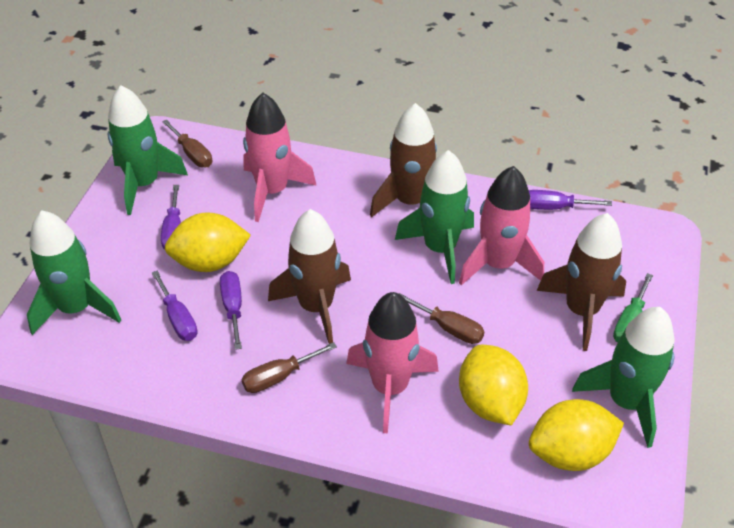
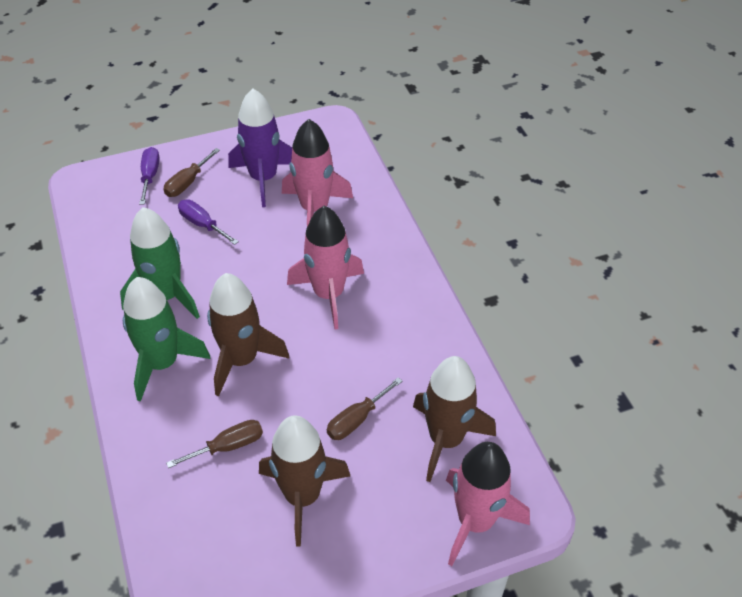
green rocket: 4 -> 2
green screwdriver: 1 -> 0
purple rocket: 0 -> 1
purple screwdriver: 4 -> 2
yellow lemon: 3 -> 0

